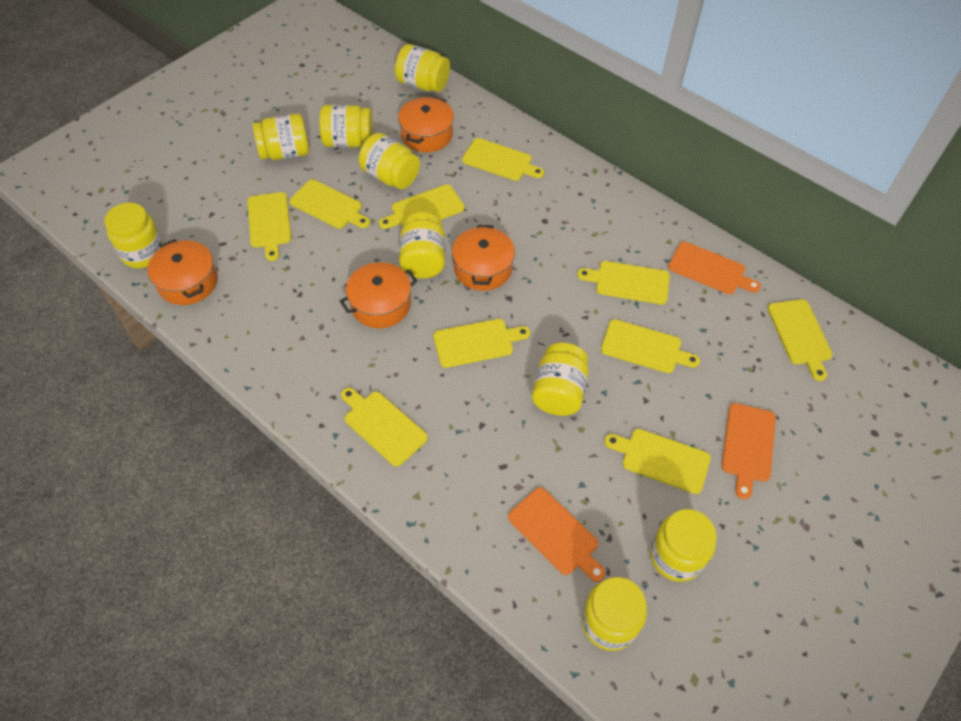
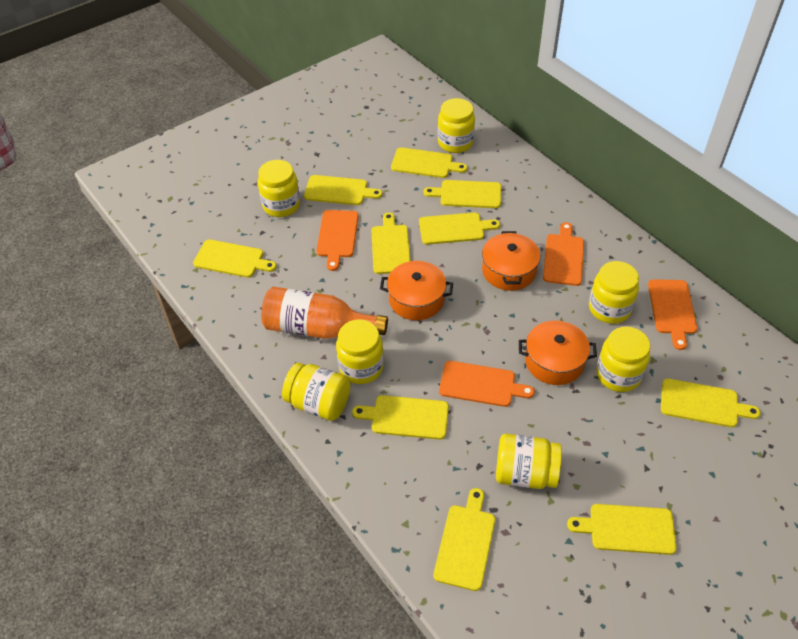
orange bottle: 0 -> 1
orange cutting board: 3 -> 4
orange pot: 4 -> 3
yellow jar: 9 -> 7

